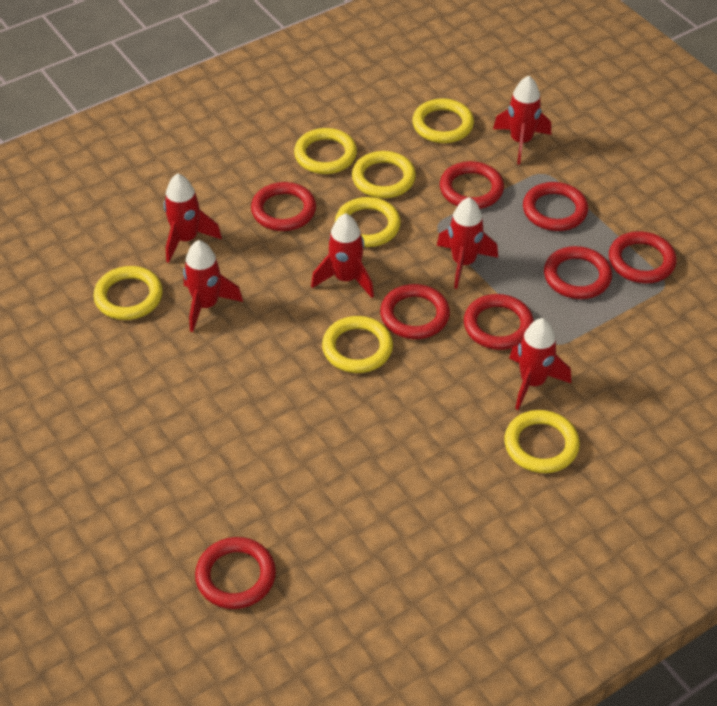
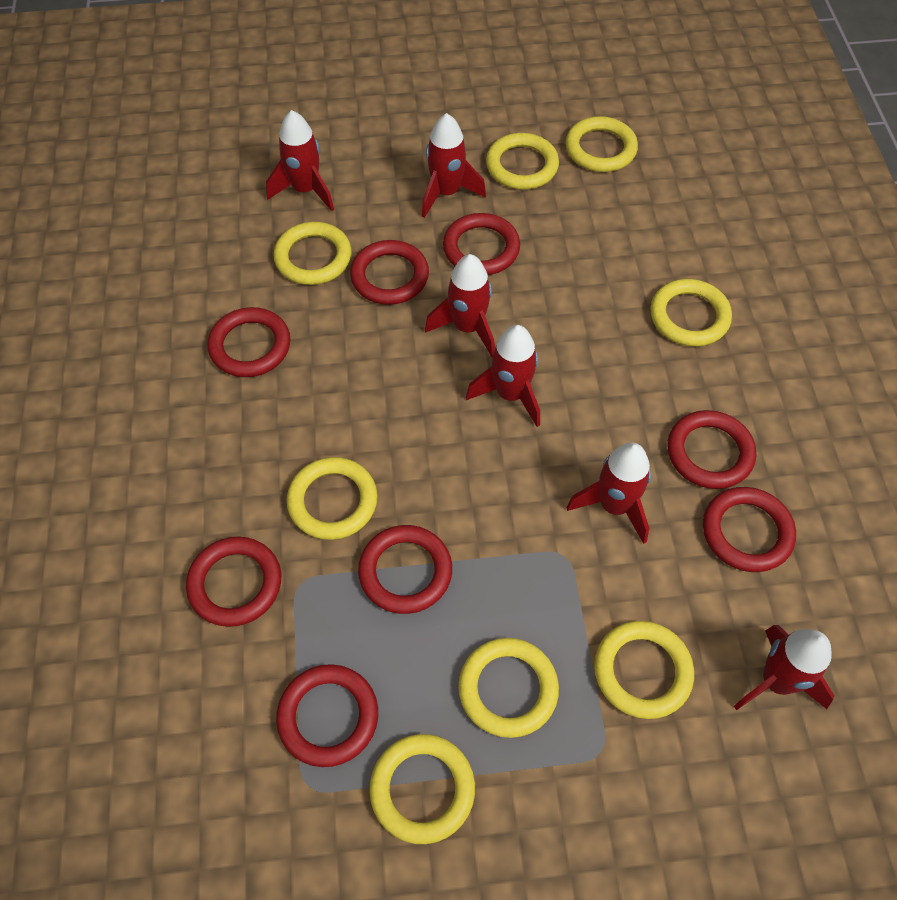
yellow ring: 7 -> 8

